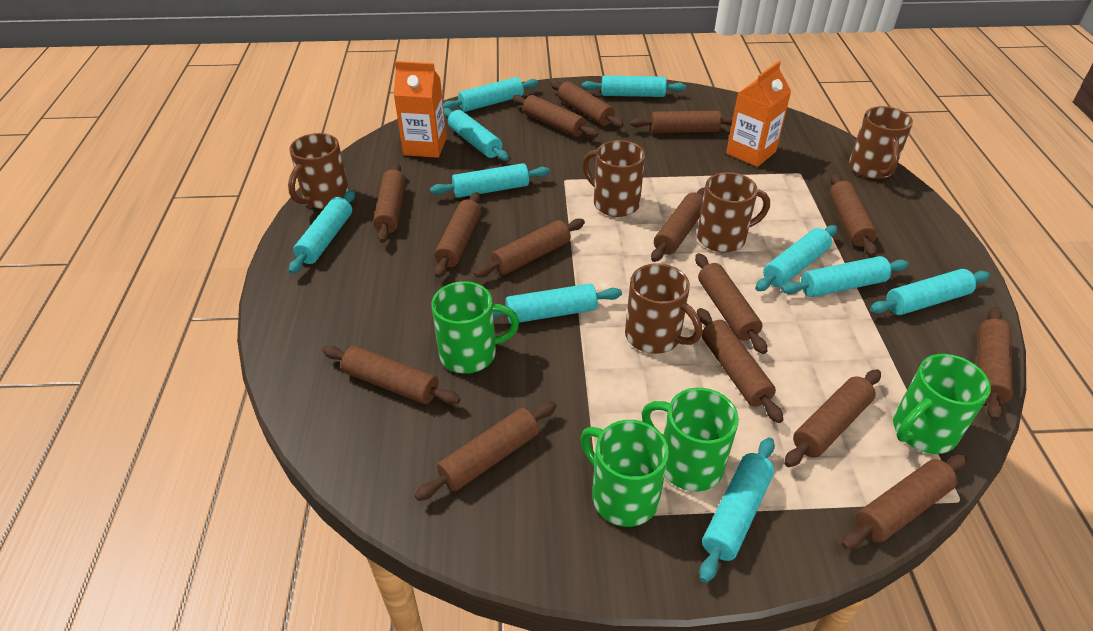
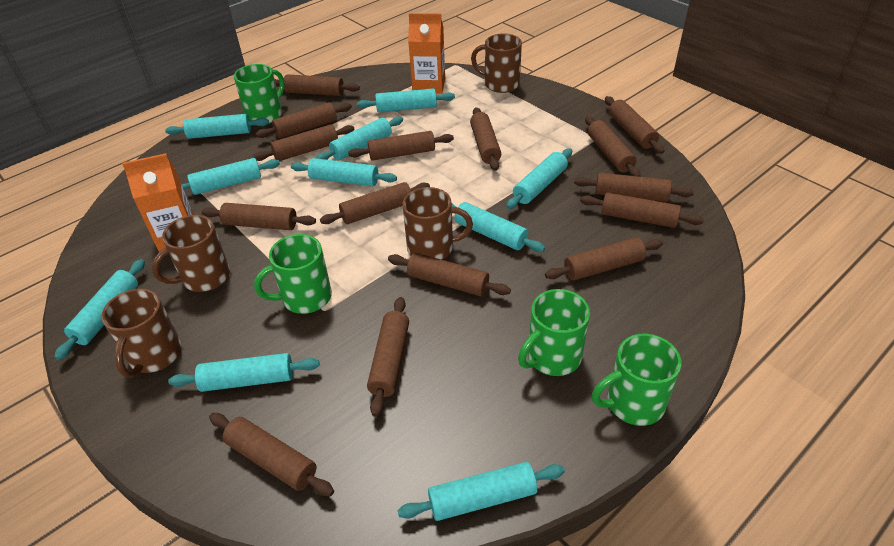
brown mug: 5 -> 4

